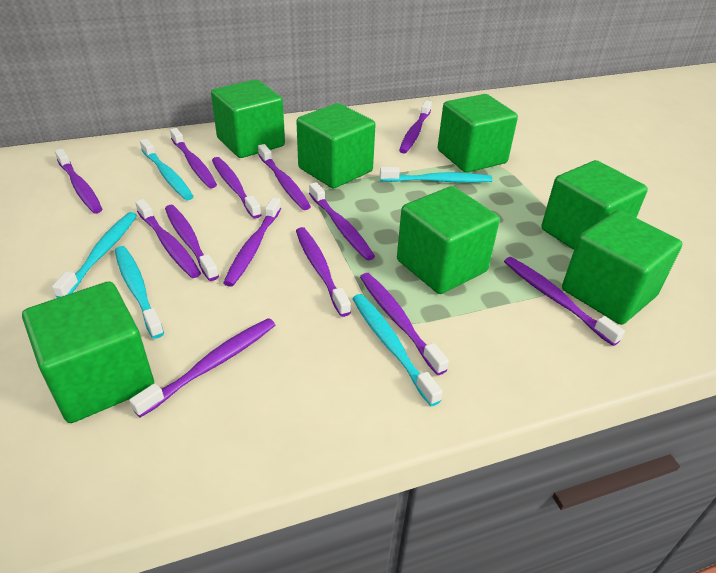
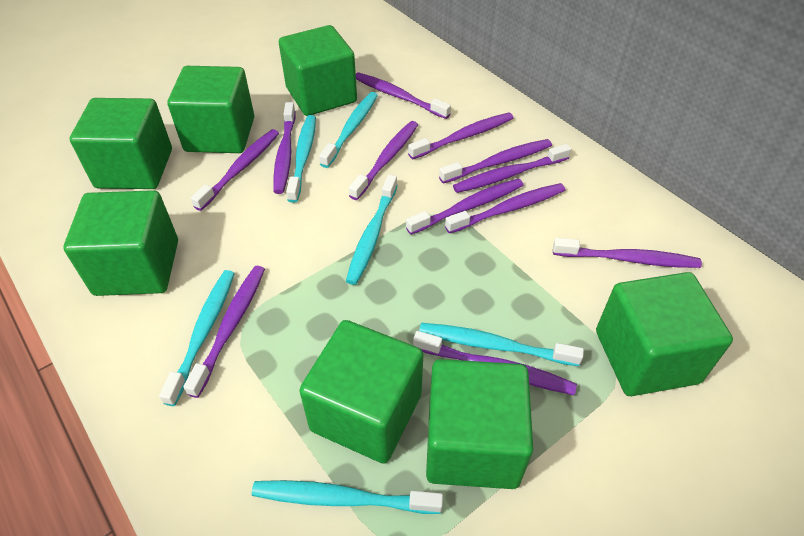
purple toothbrush: 13 -> 12
turquoise toothbrush: 5 -> 6

